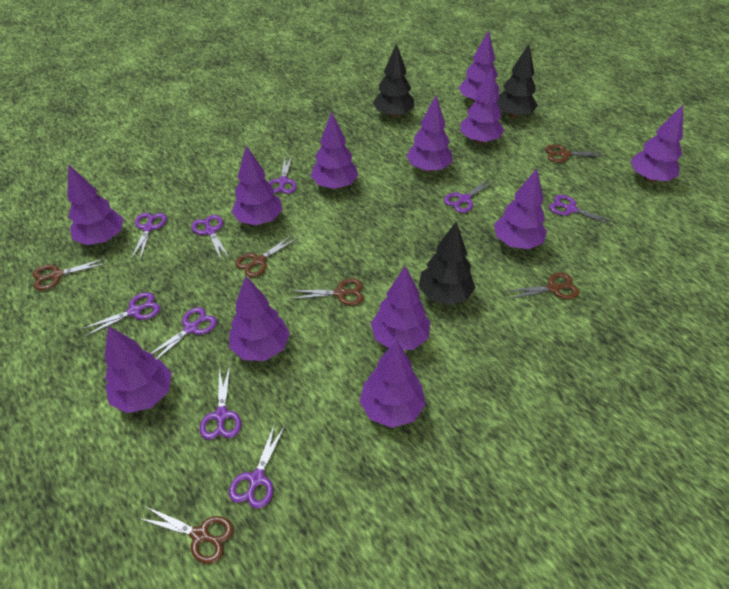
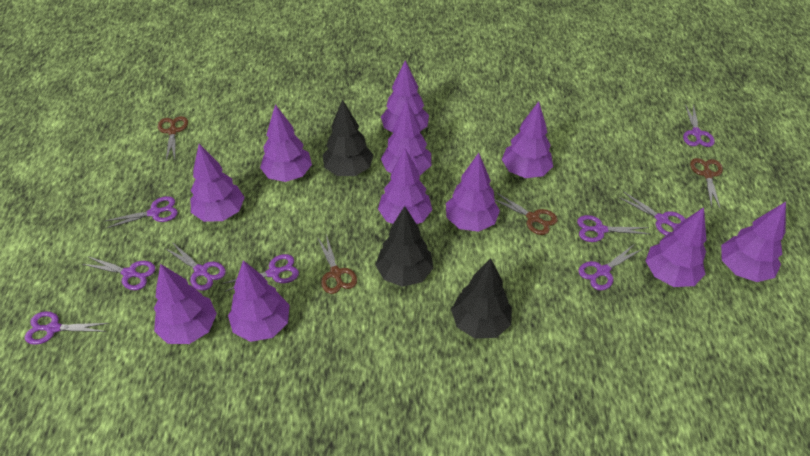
brown scissors: 6 -> 4
purple tree: 12 -> 11

